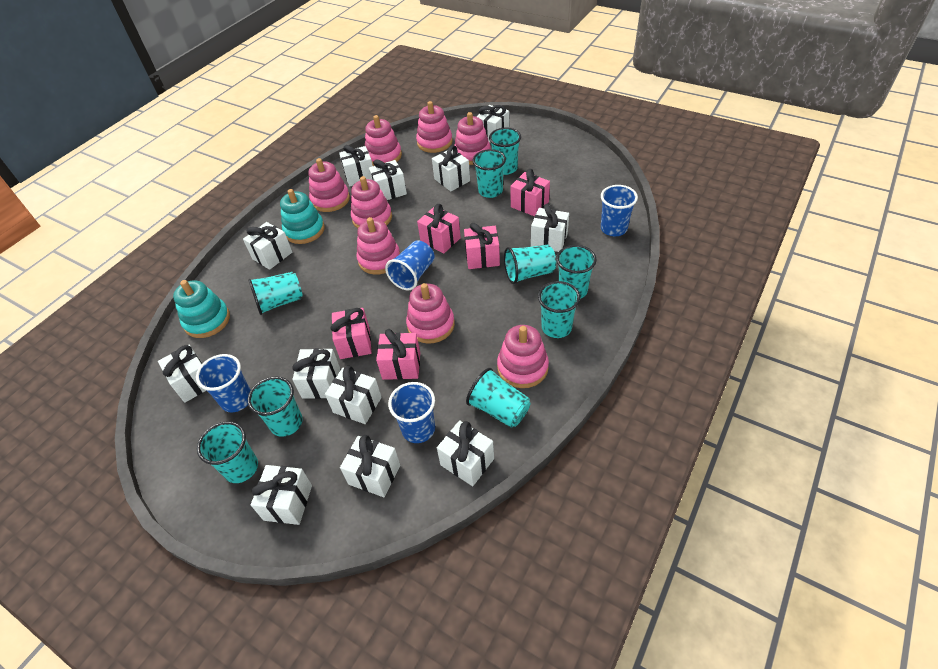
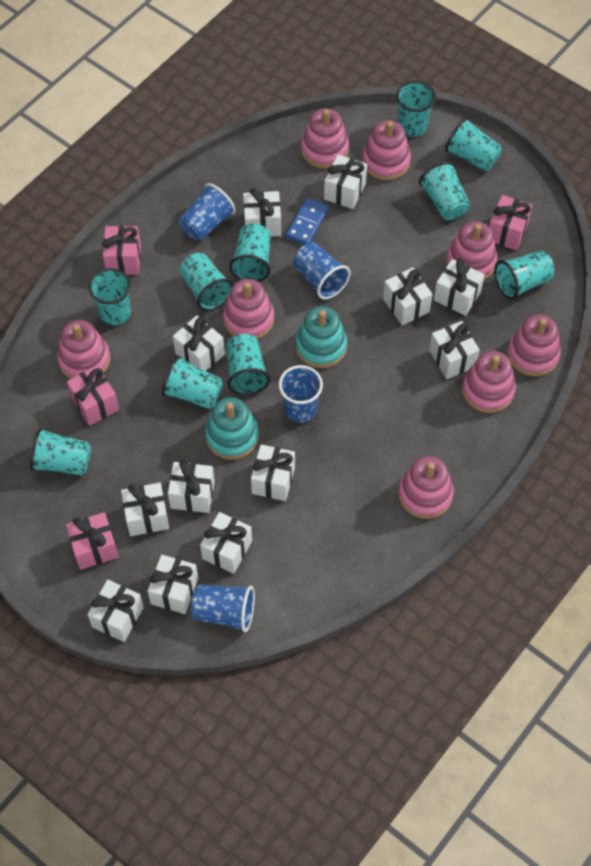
blue domino: 0 -> 1
pink gift: 5 -> 4
turquoise cup: 9 -> 10

